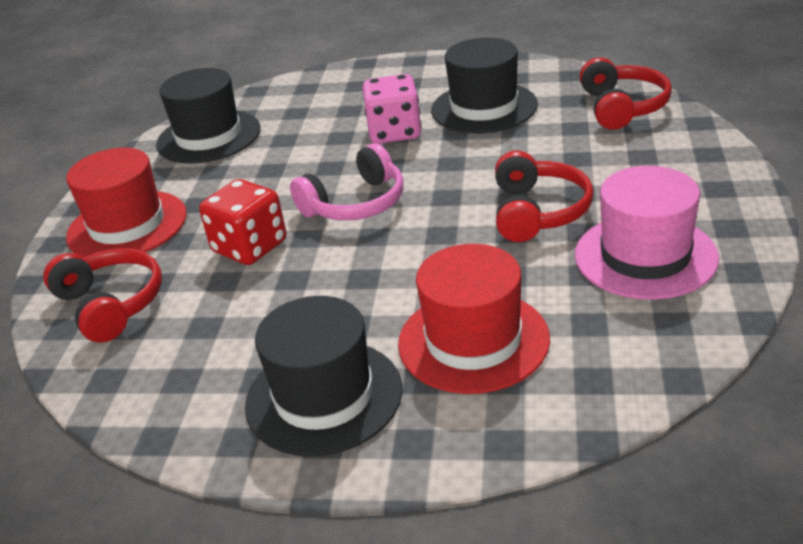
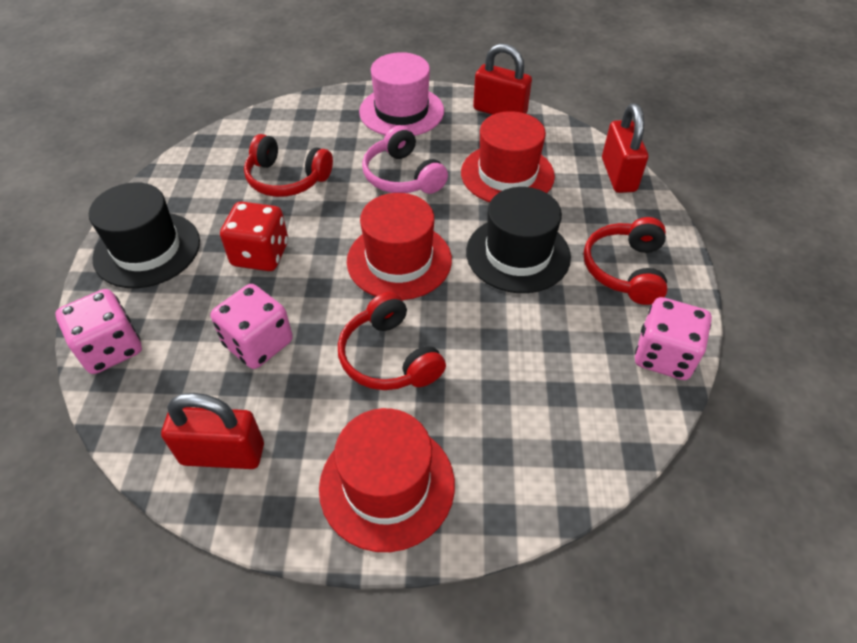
black hat: 3 -> 2
pink dice: 1 -> 3
red hat: 2 -> 3
red padlock: 0 -> 3

